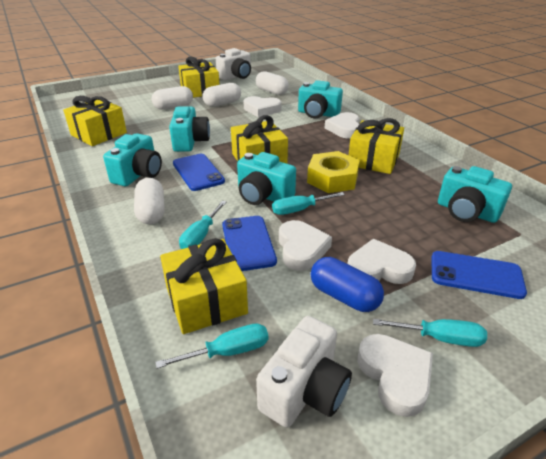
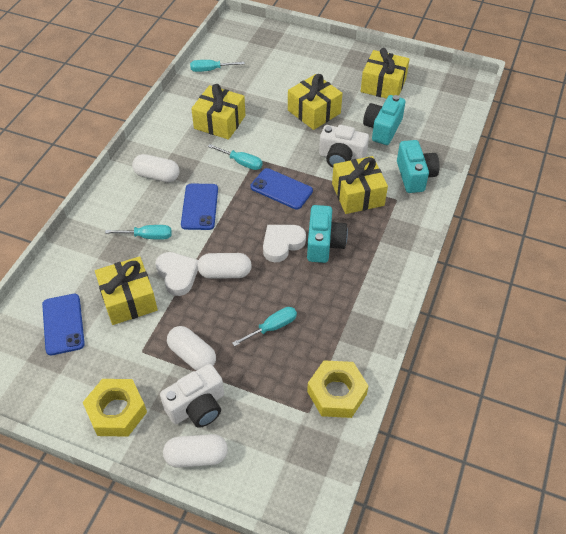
blue capsule: 1 -> 0
turquoise camera: 5 -> 3
white heart: 5 -> 2
yellow nut: 1 -> 2

